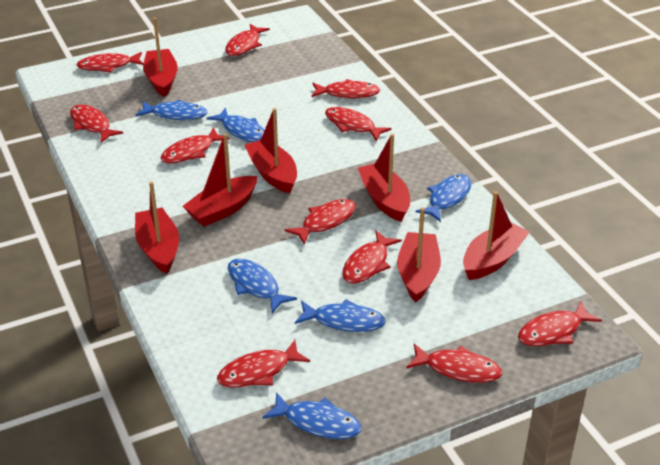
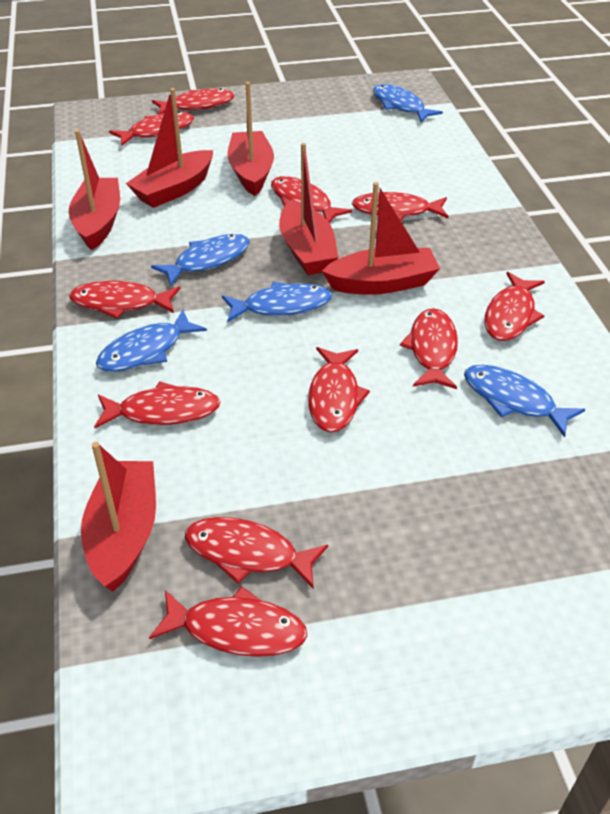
blue fish: 6 -> 5
red boat: 7 -> 6

